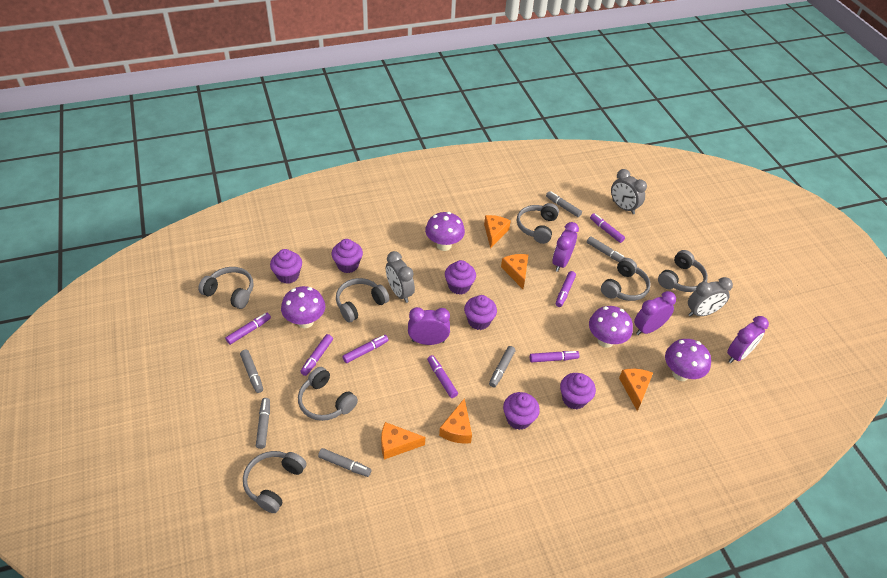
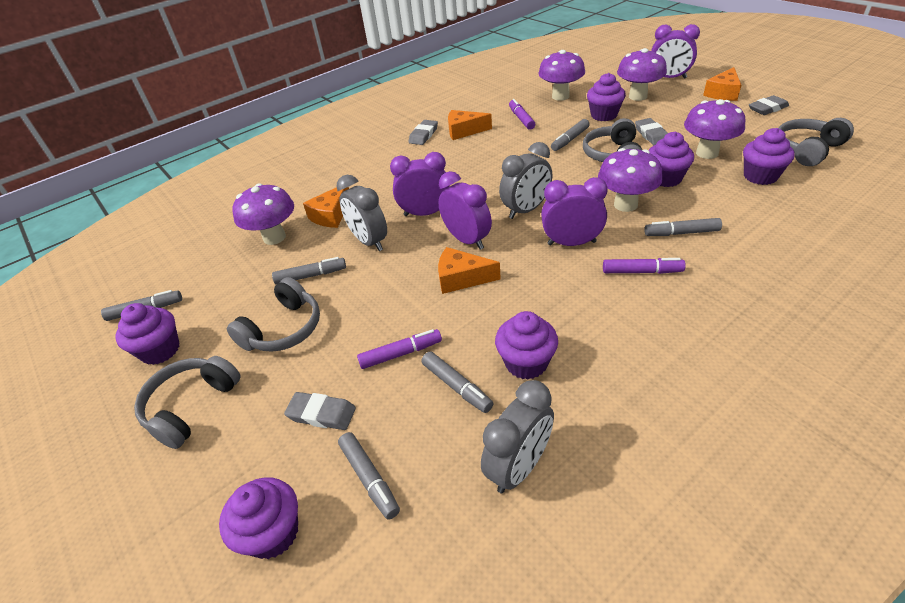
grey eraser: 0 -> 4
grey headphones: 7 -> 4
orange cheese: 5 -> 4
purple marker: 7 -> 3
purple mushroom: 4 -> 5

